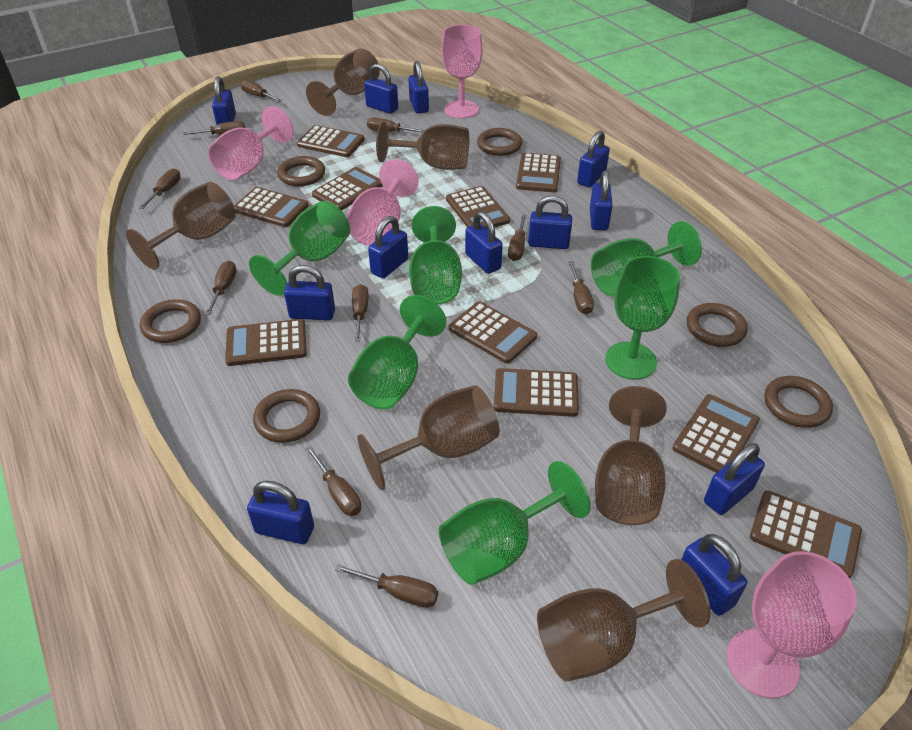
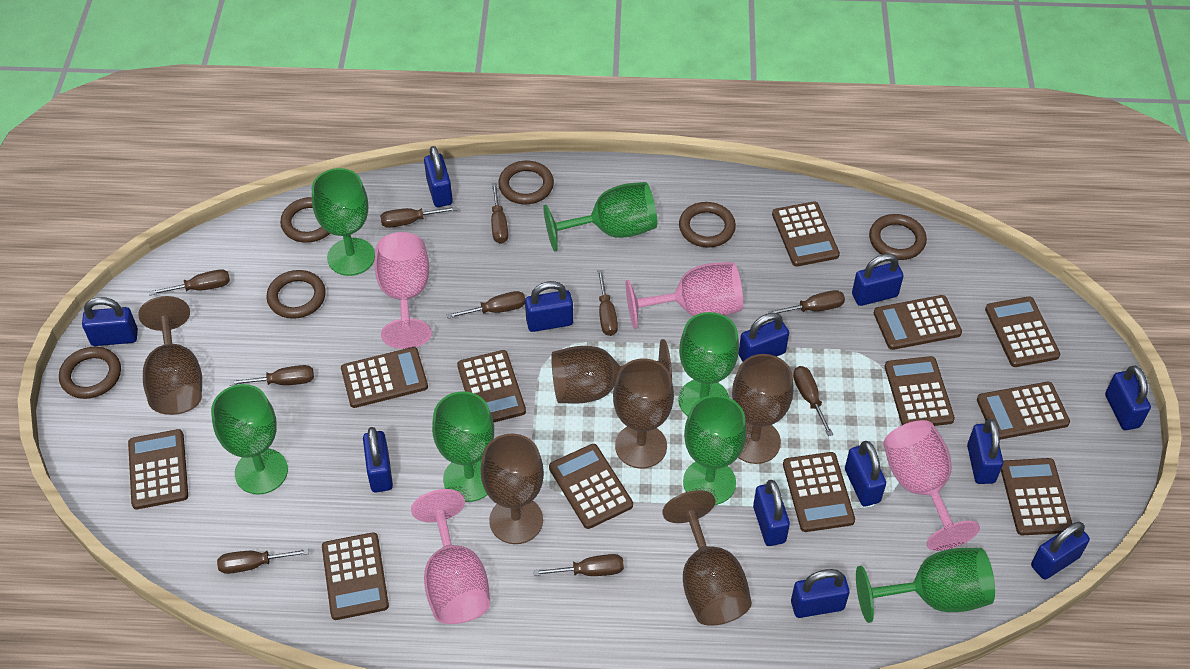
brown calculator: 10 -> 12
green goblet: 6 -> 7

